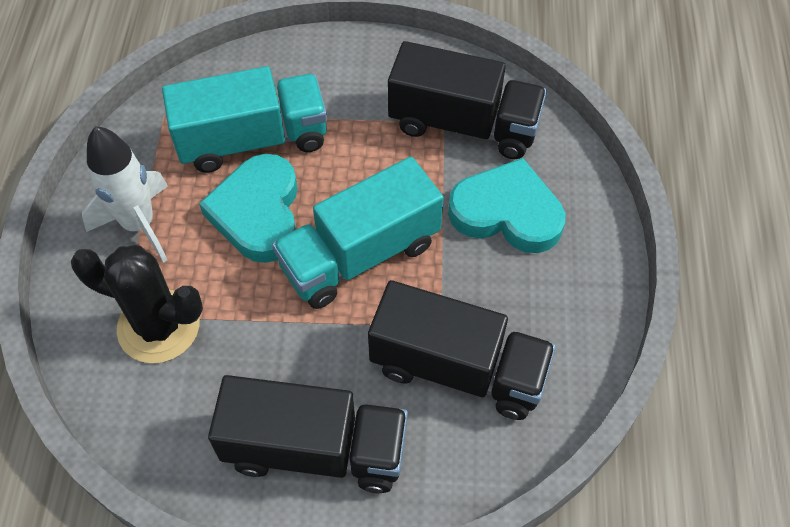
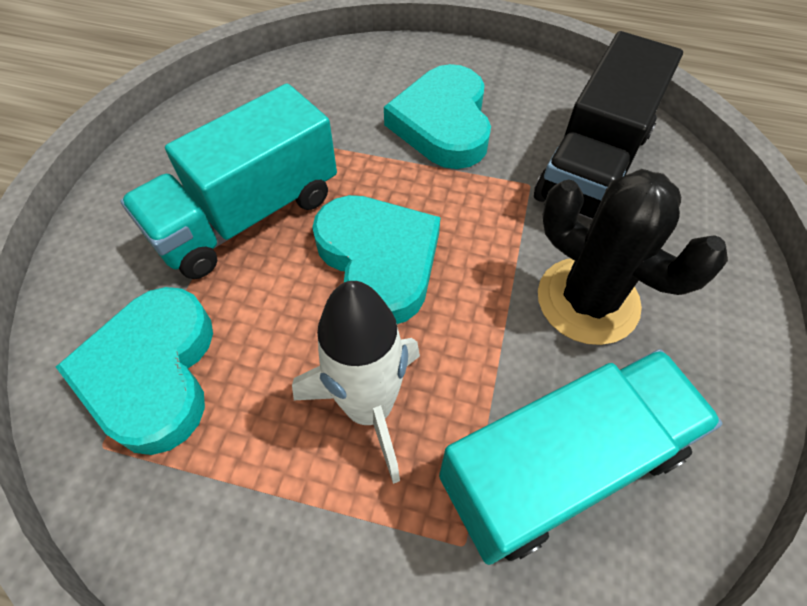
black truck: 3 -> 1
turquoise heart: 2 -> 3

